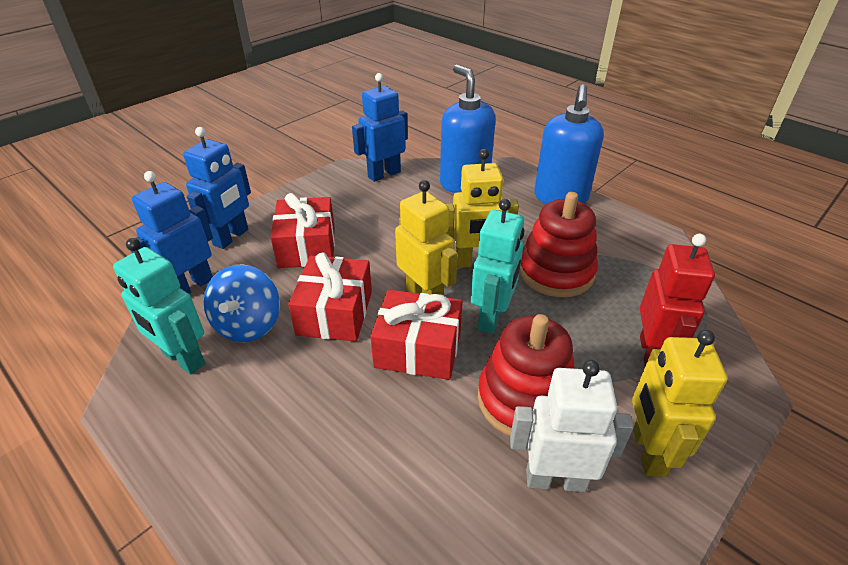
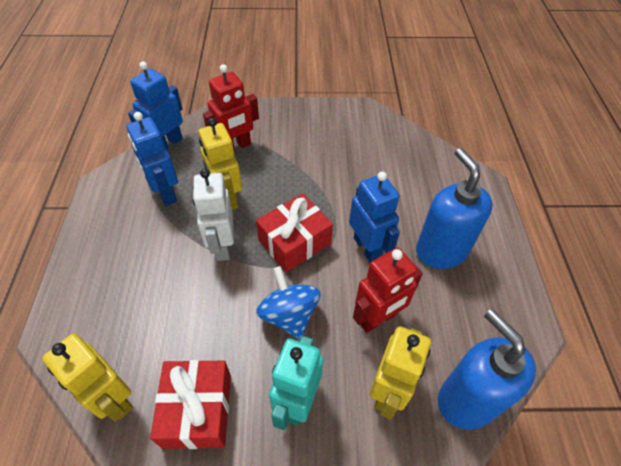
red gift: 3 -> 2
red robot: 1 -> 2
red stacking toy: 2 -> 0
turquoise robot: 2 -> 1

